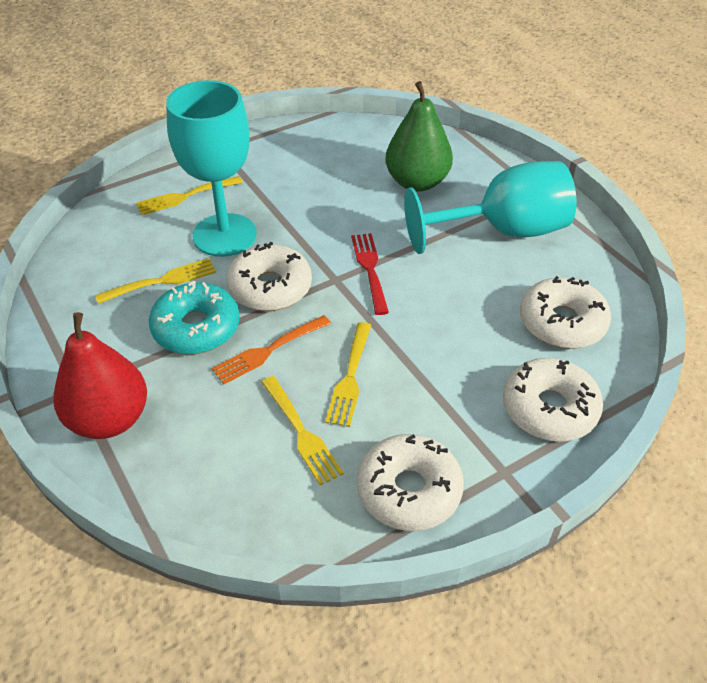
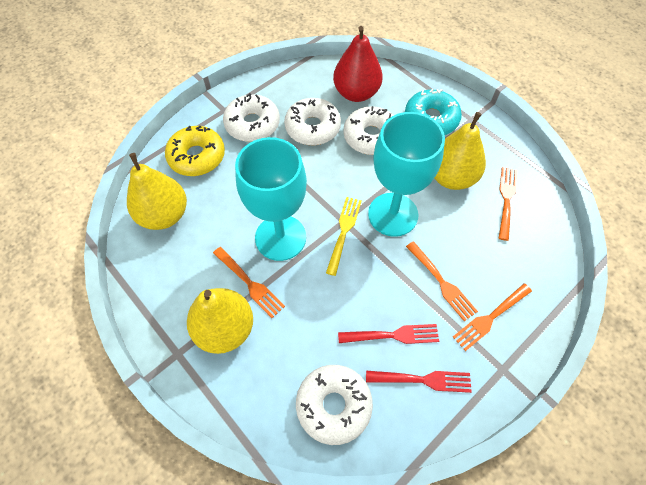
green pear: 1 -> 0
orange fork: 1 -> 4
red fork: 1 -> 2
yellow donut: 0 -> 1
yellow fork: 4 -> 1
yellow pear: 0 -> 3

